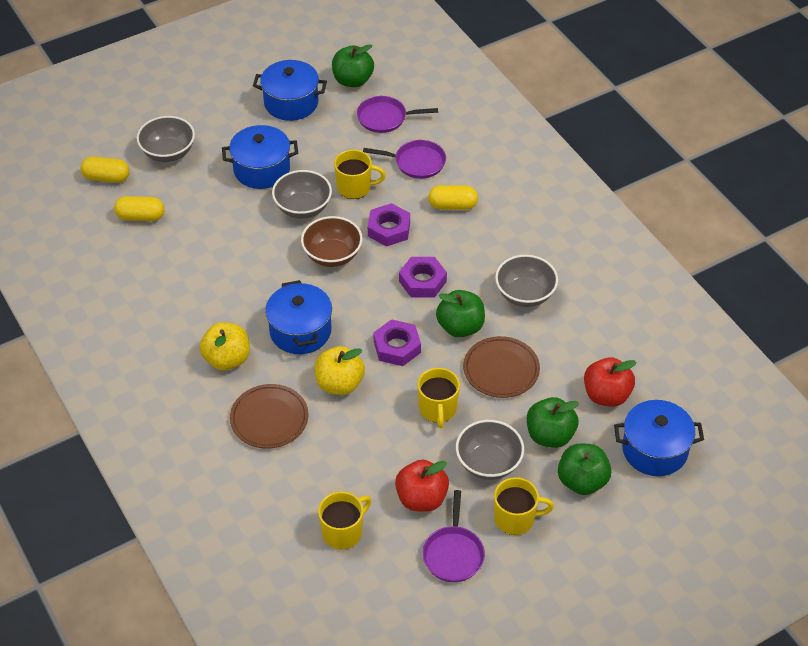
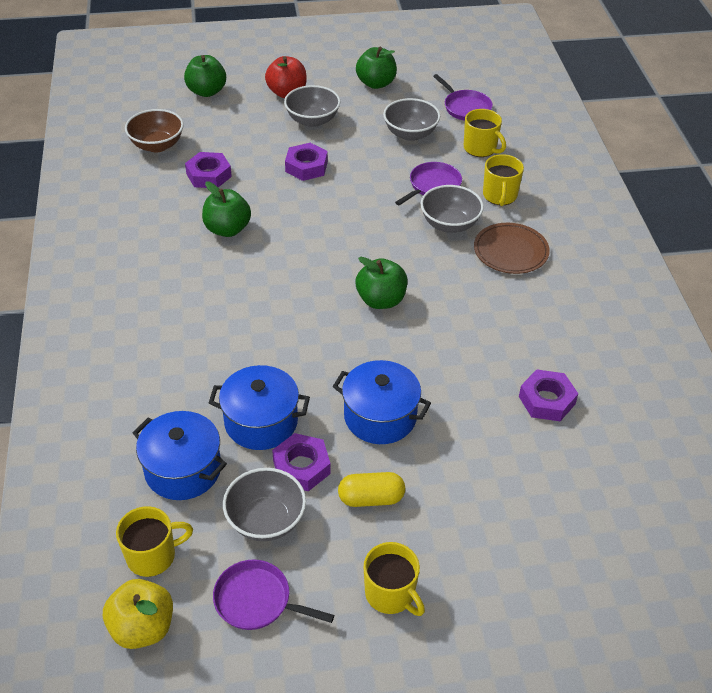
blue pot: 4 -> 3
brown plate: 2 -> 1
purple nut: 3 -> 4
red apple: 2 -> 1
yellow apple: 2 -> 1
yellow capsule: 3 -> 1

